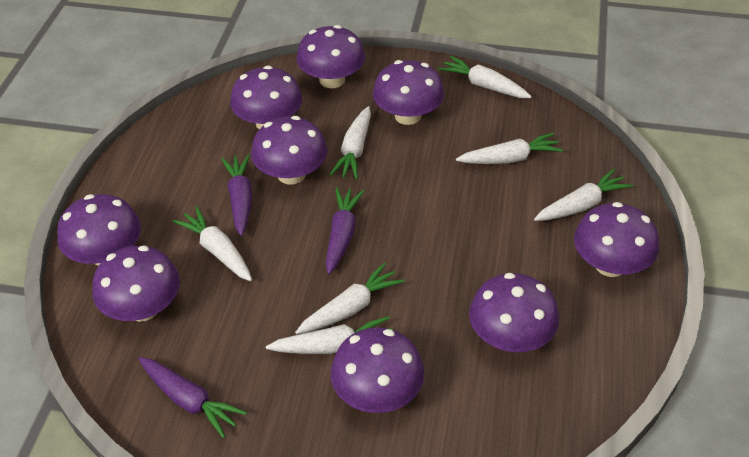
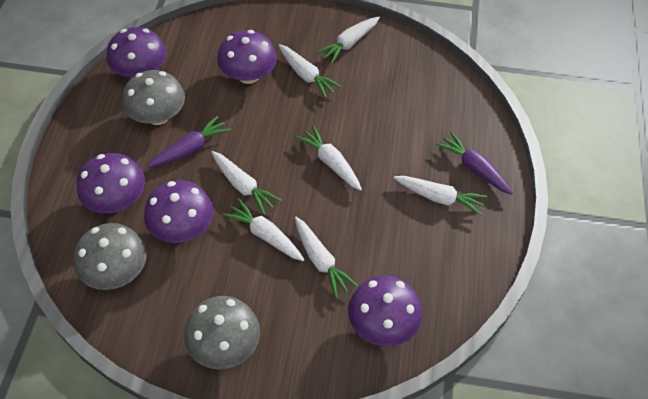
grey mushroom: 0 -> 3
purple carrot: 3 -> 2
purple mushroom: 9 -> 5

